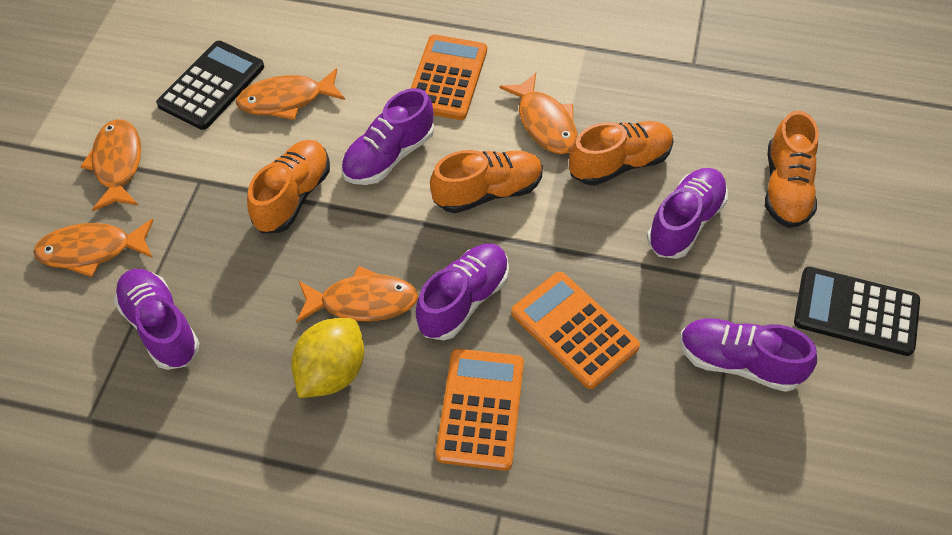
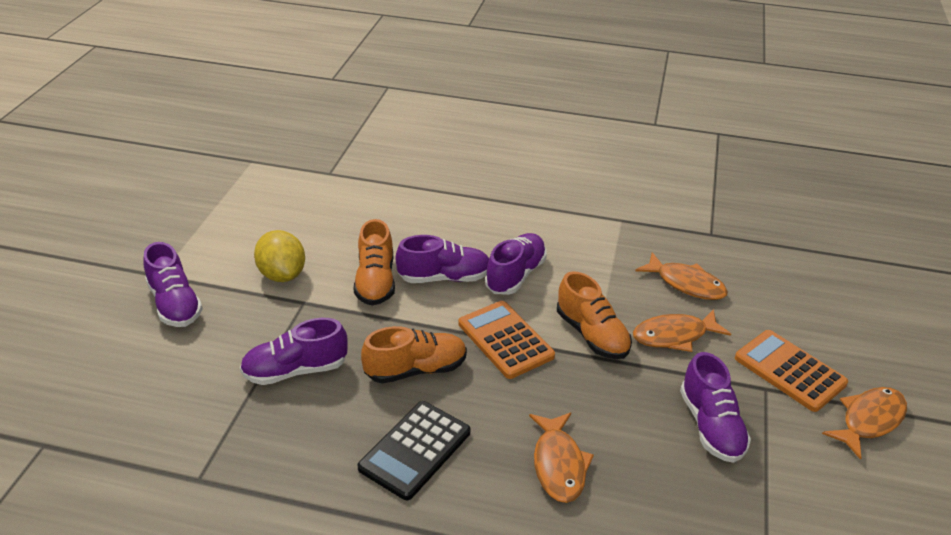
black calculator: 2 -> 1
orange calculator: 3 -> 2
orange fish: 5 -> 4
orange shoe: 4 -> 3

